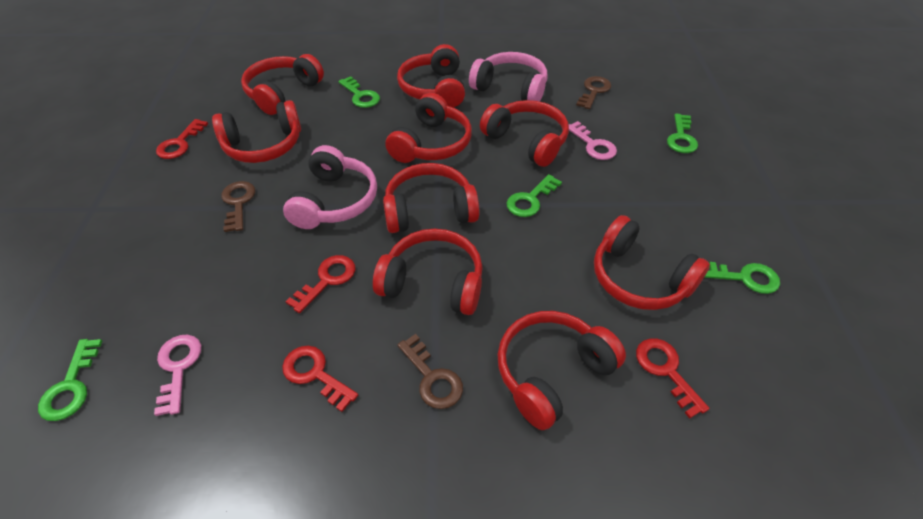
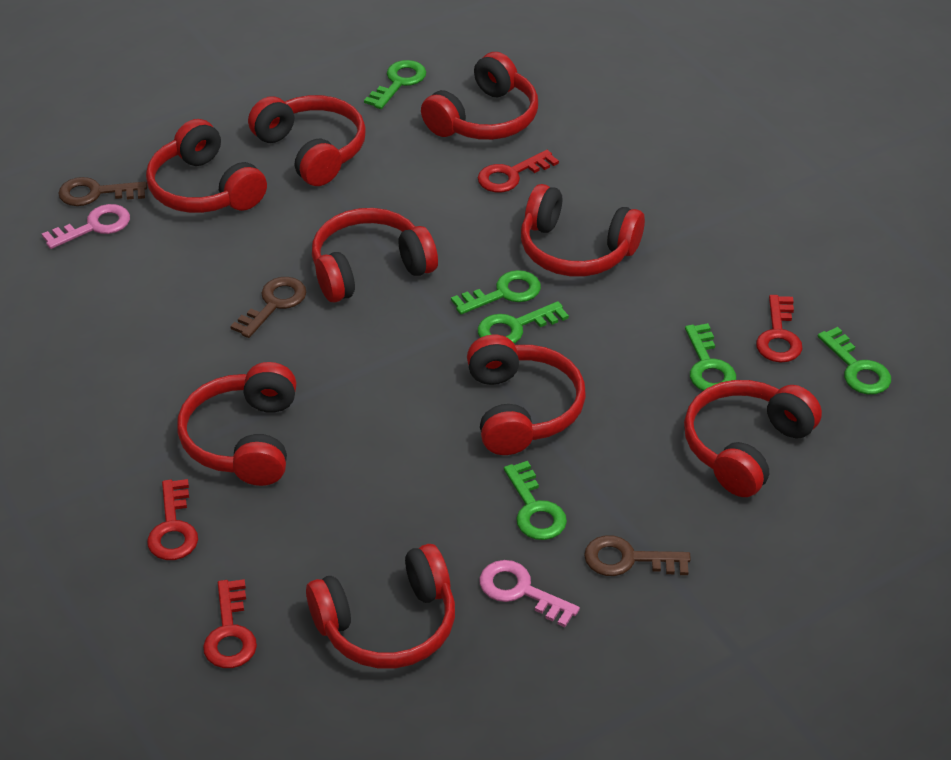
green key: 5 -> 6
pink headphones: 2 -> 0

